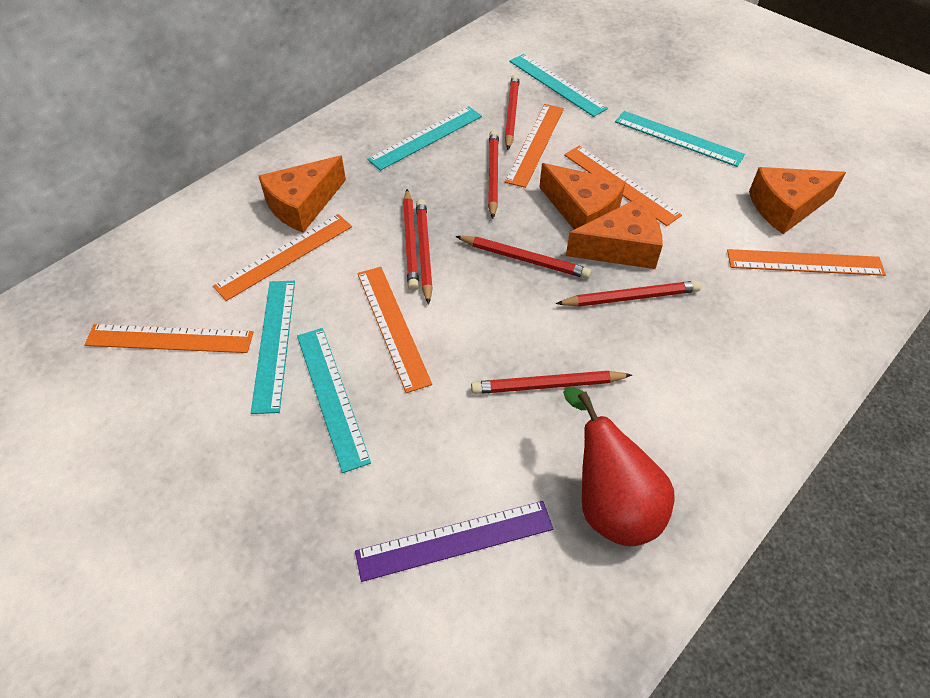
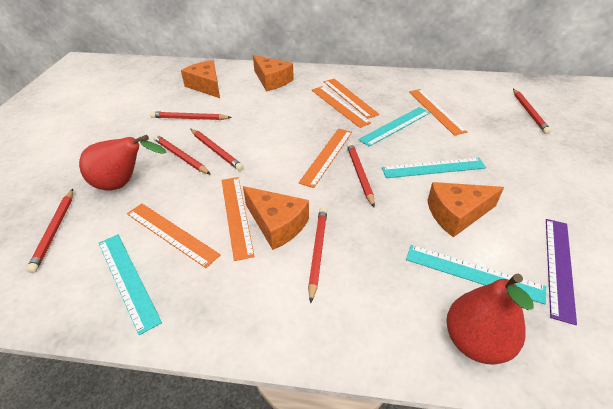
red pear: 1 -> 2
turquoise ruler: 5 -> 4

